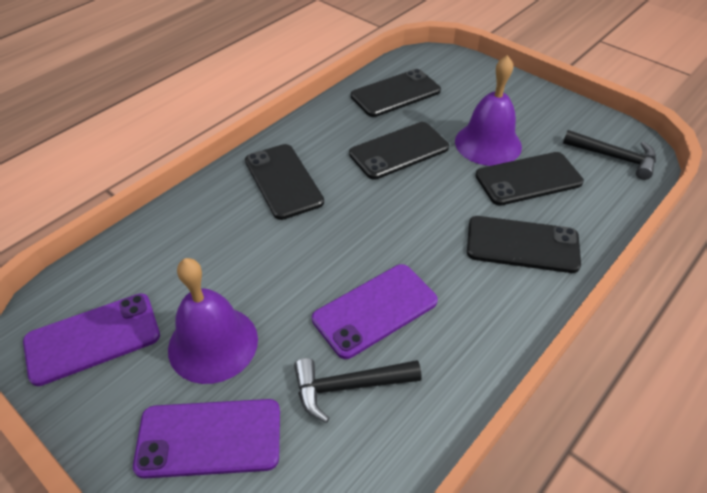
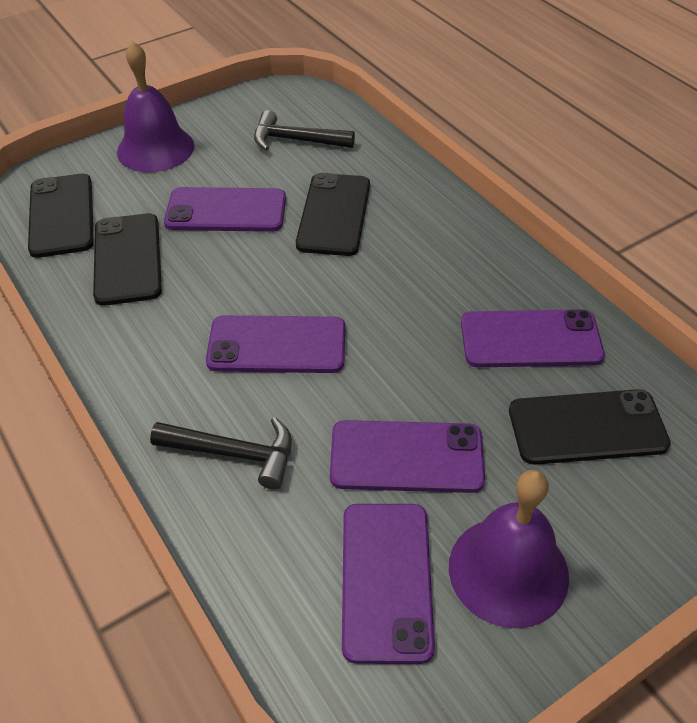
black phone: 5 -> 4
purple phone: 3 -> 5

